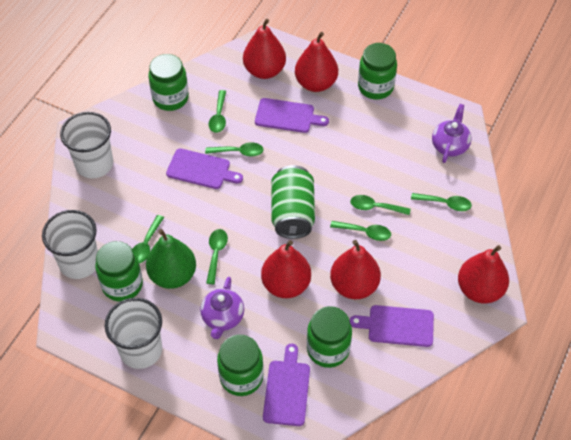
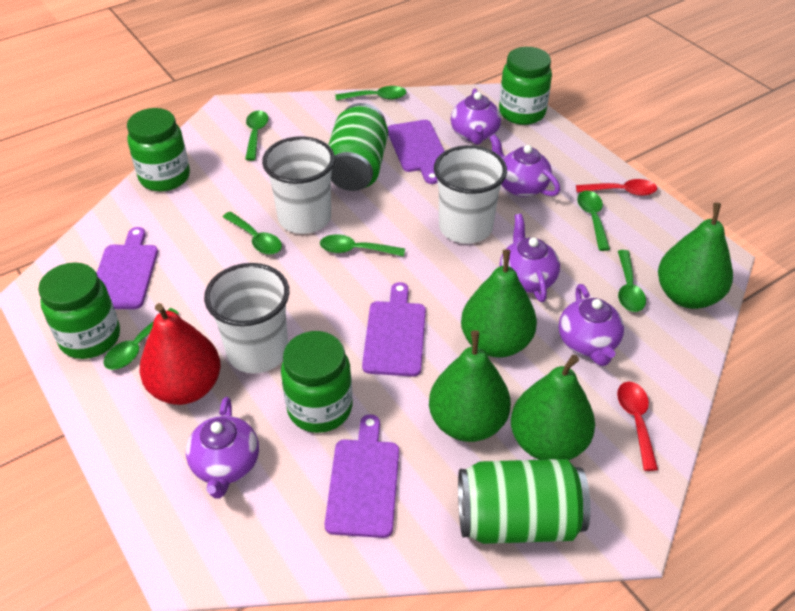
green can: 1 -> 2
green jar: 5 -> 4
green pear: 1 -> 4
purple teapot: 2 -> 5
red pear: 5 -> 1
red spoon: 0 -> 2

